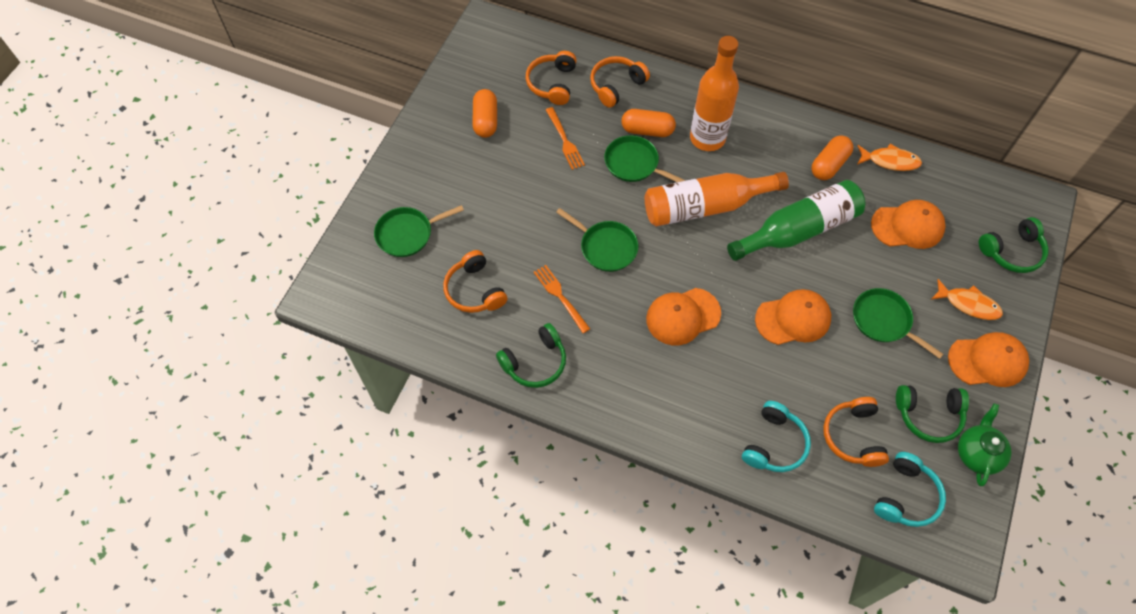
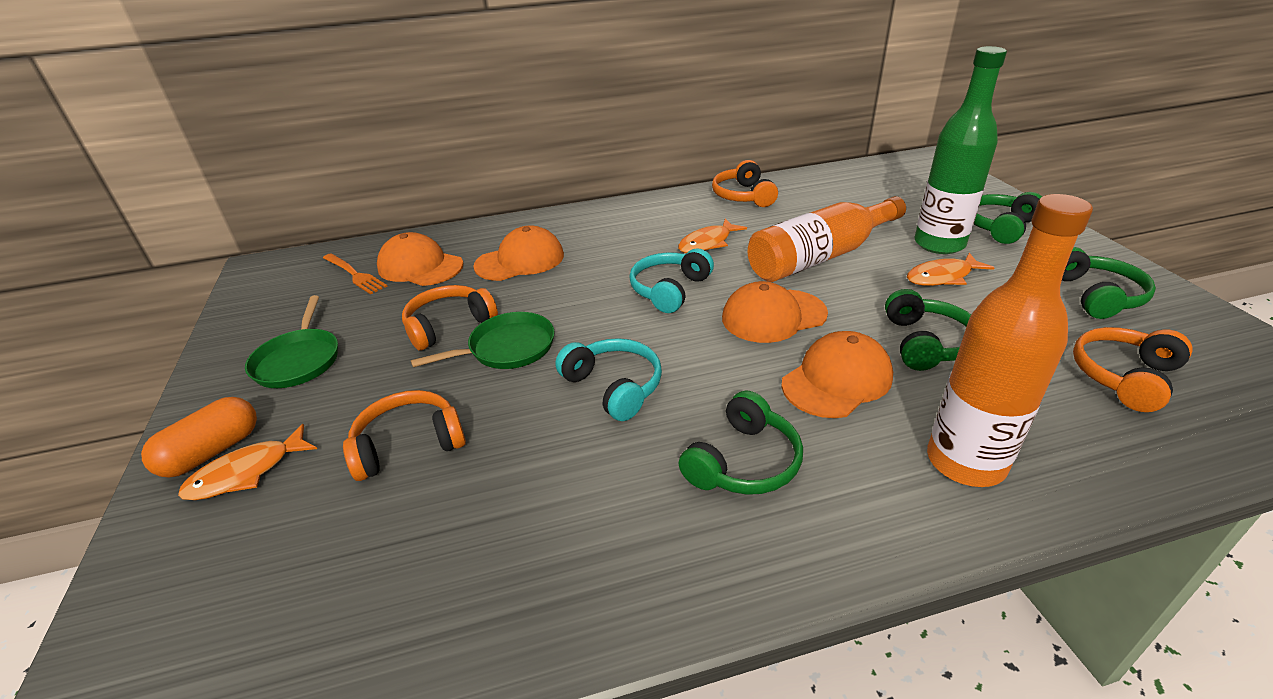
green headphones: 3 -> 4
green pan: 4 -> 2
green teapot: 1 -> 0
orange capsule: 3 -> 1
orange fish: 2 -> 3
orange fork: 2 -> 1

